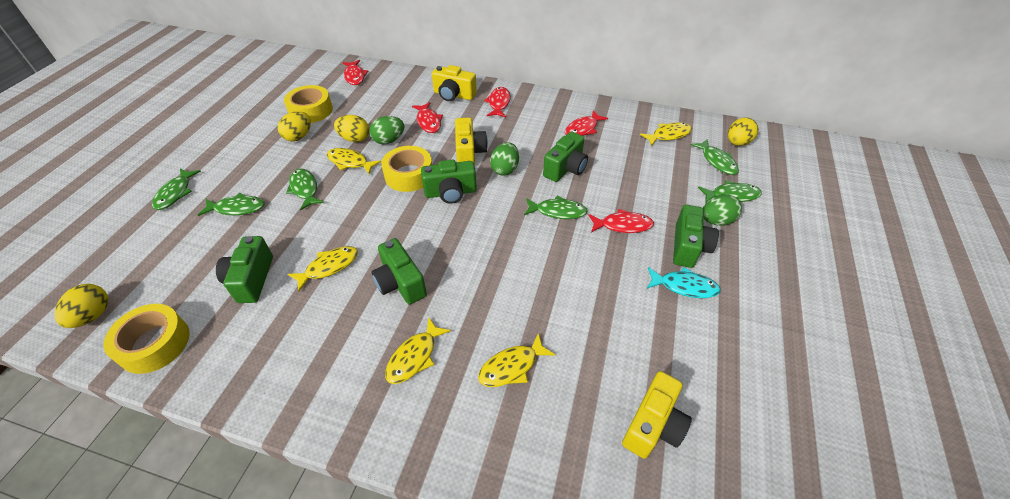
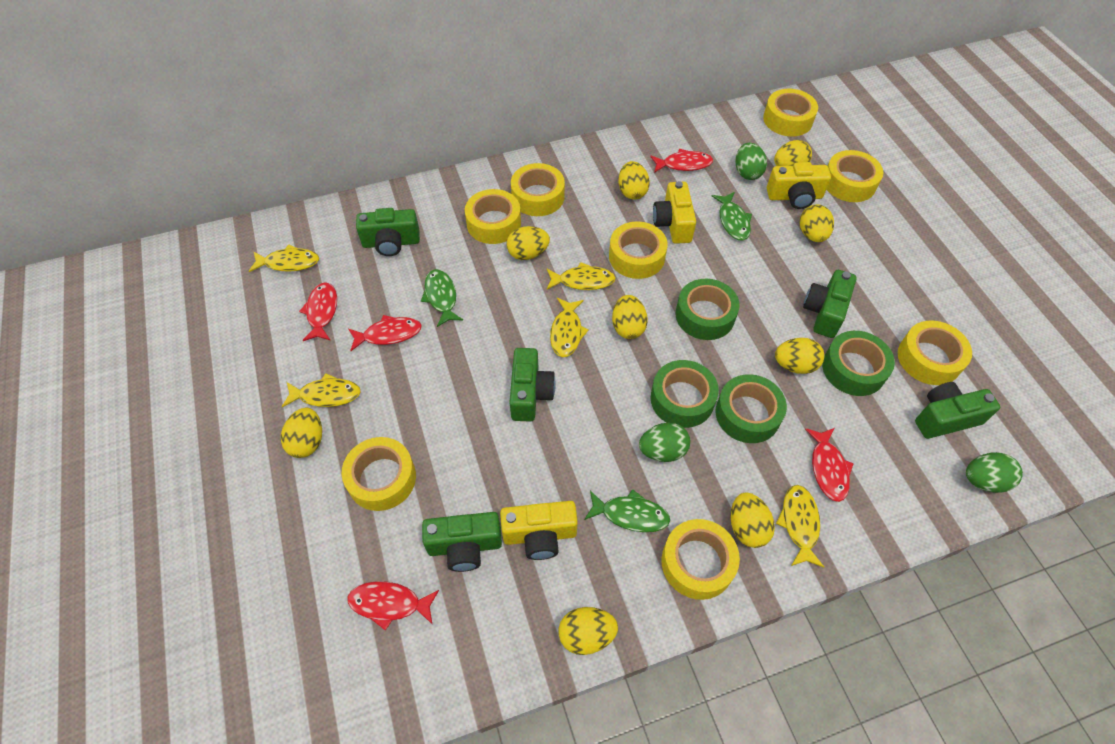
green fish: 6 -> 3
green tape: 0 -> 4
turquoise fish: 1 -> 0
yellow egg: 4 -> 9
yellow tape: 3 -> 8

